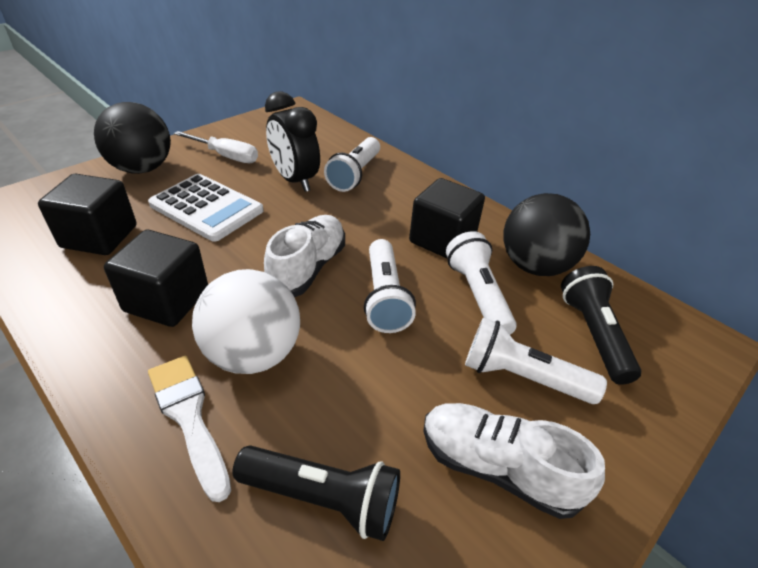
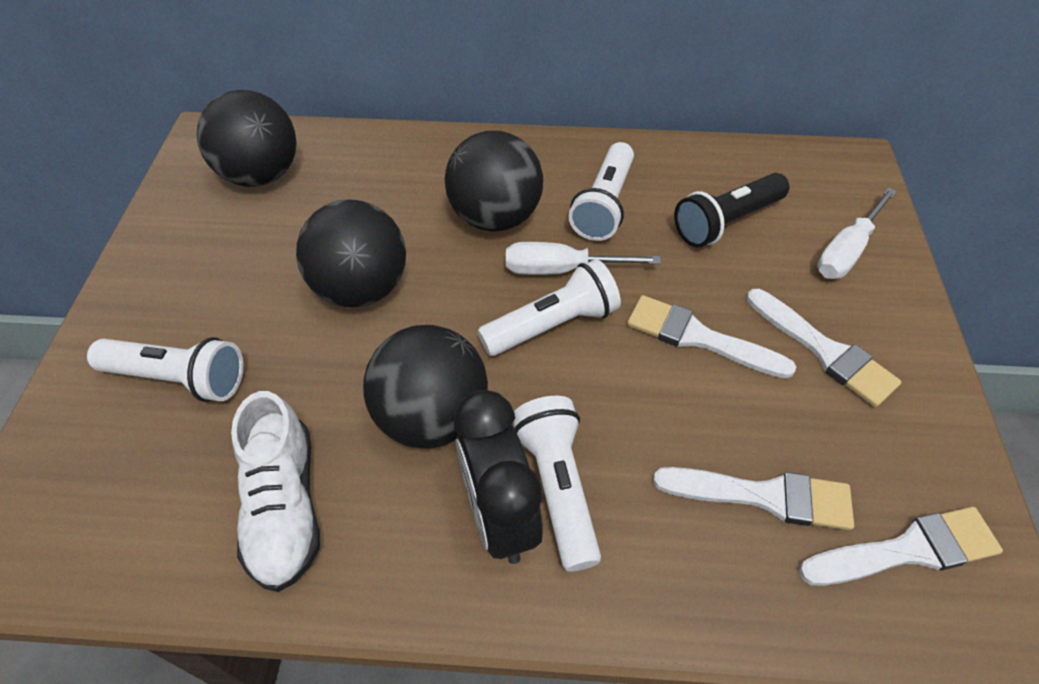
black ball: 2 -> 4
black cube: 3 -> 0
black flashlight: 2 -> 1
white ball: 1 -> 0
white brush: 1 -> 4
white calculator: 1 -> 0
white screwdriver: 1 -> 2
white shoe: 2 -> 1

